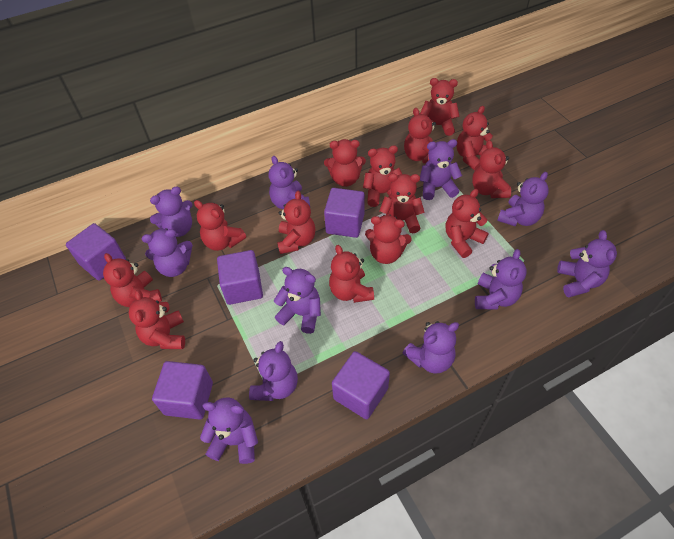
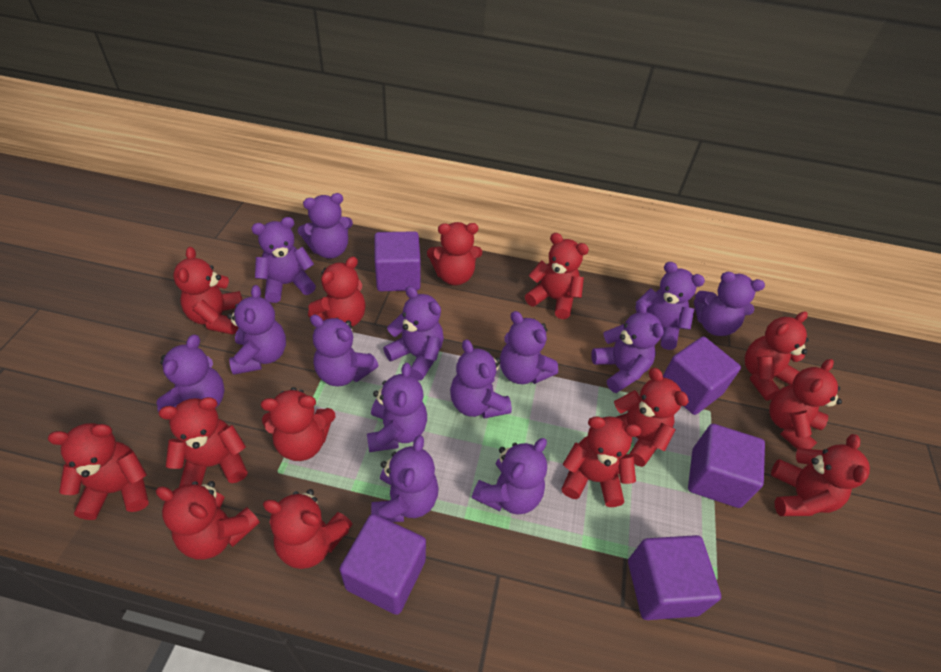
purple teddy bear: 11 -> 14

